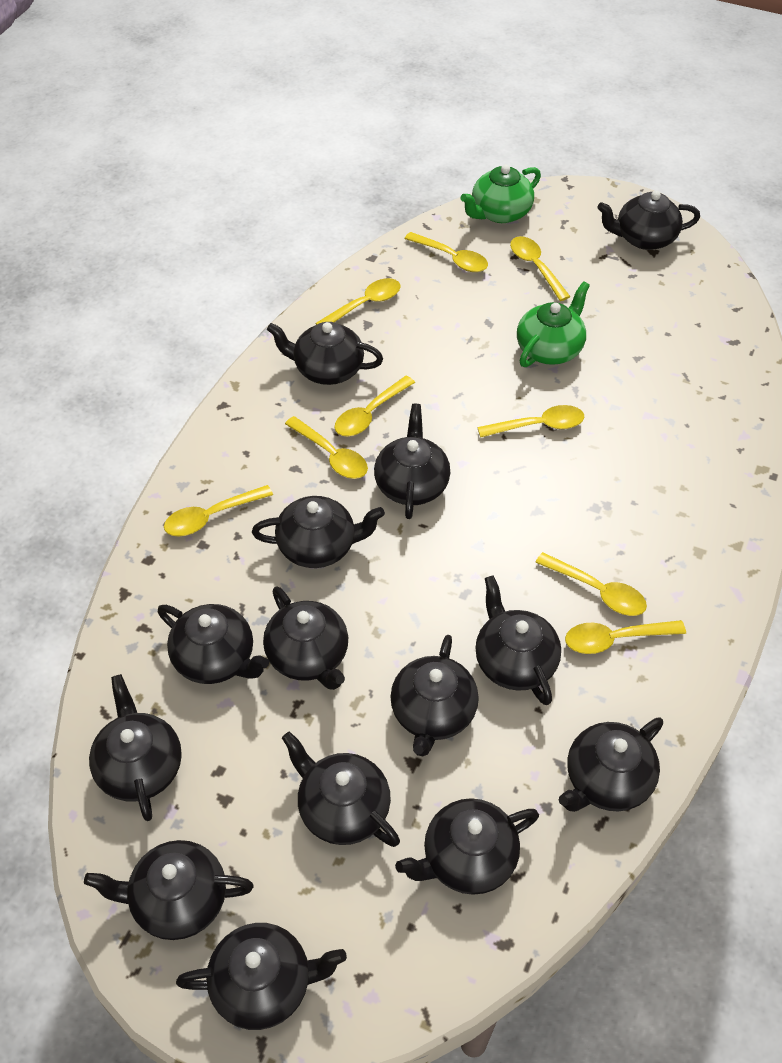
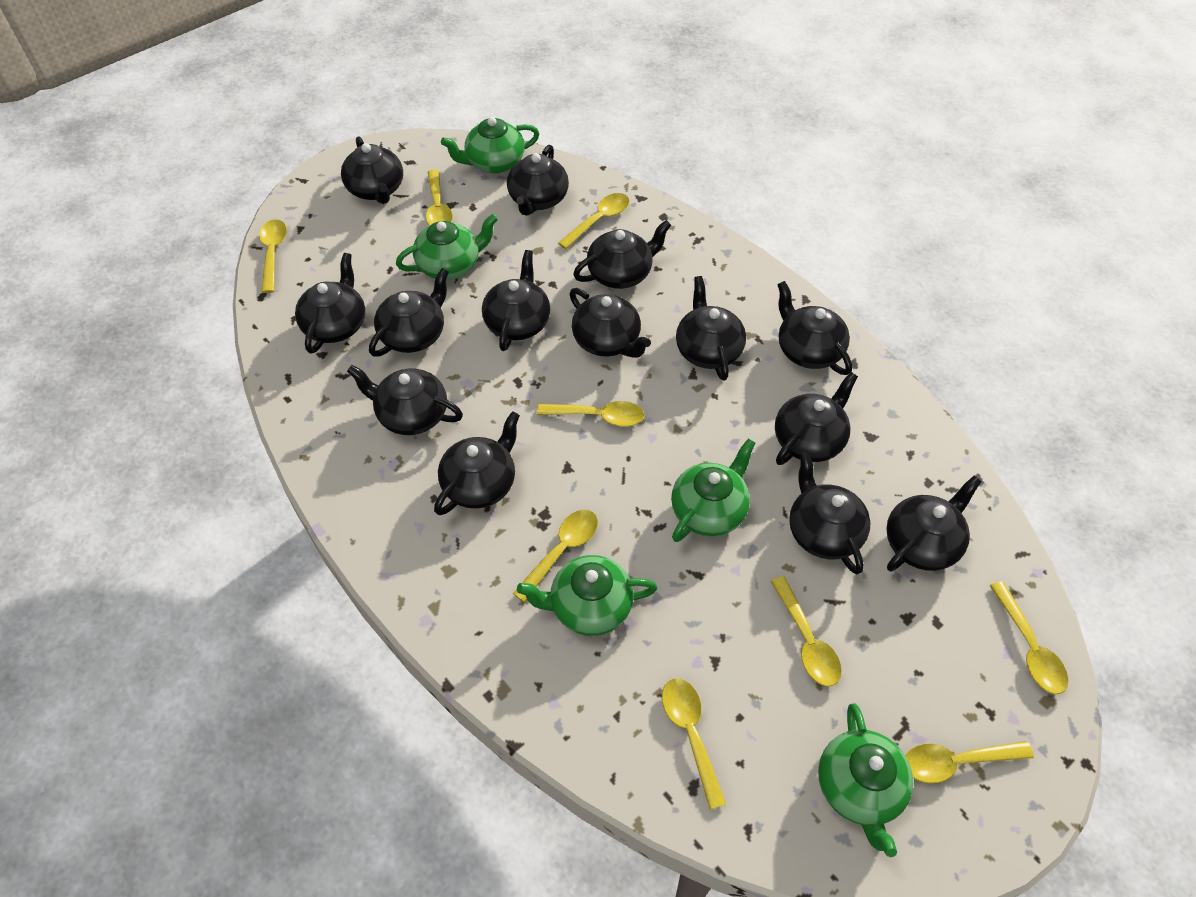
green teapot: 2 -> 5

